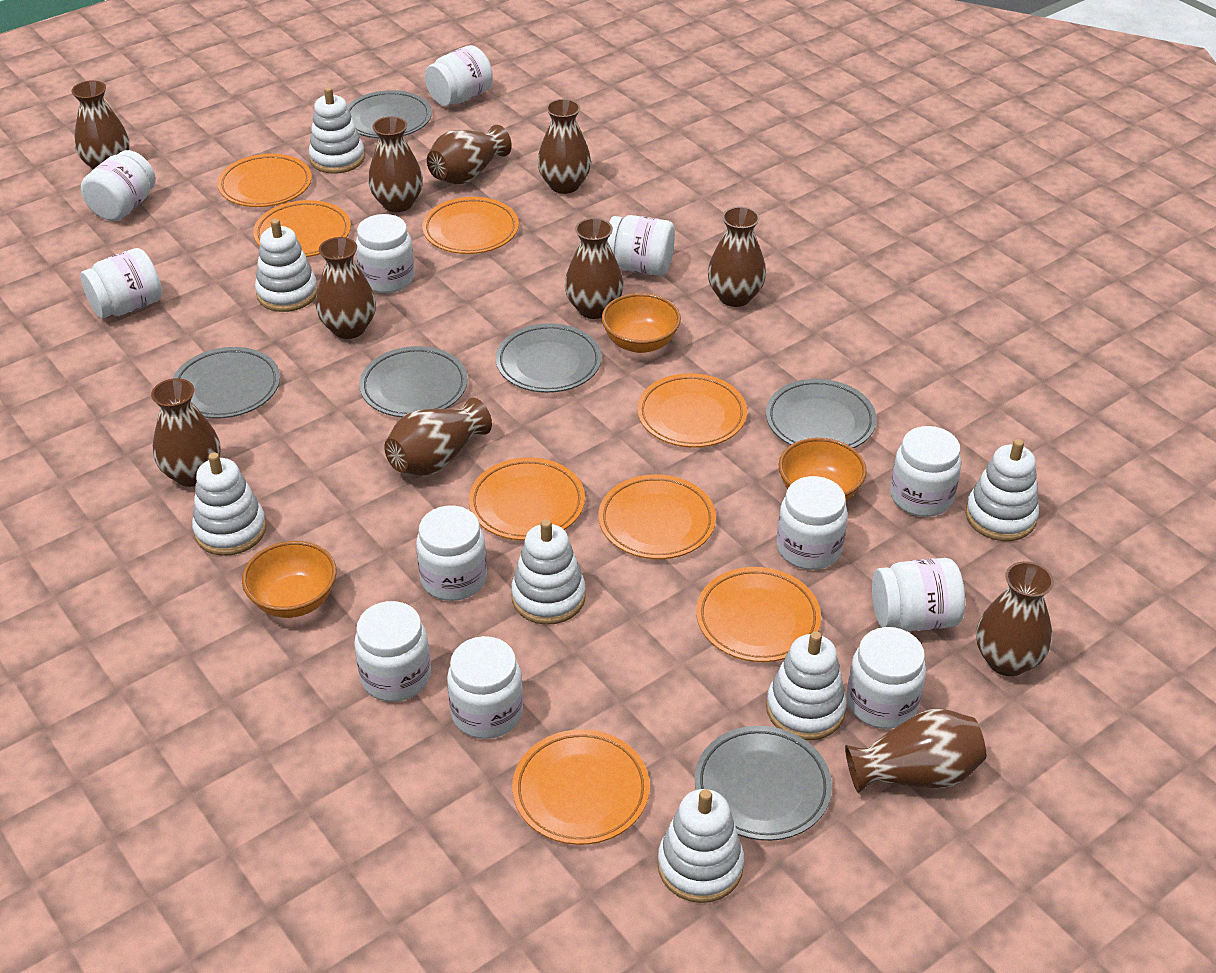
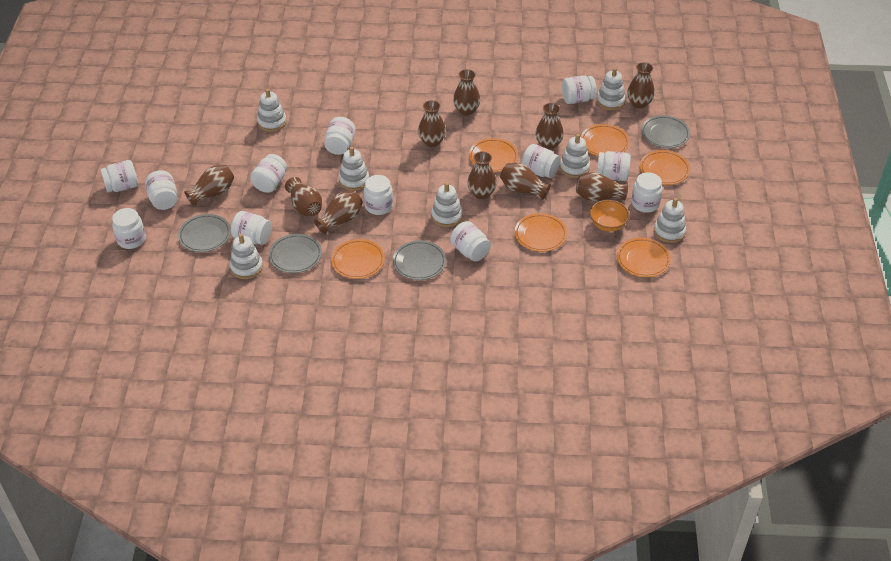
brown vase: 11 -> 10
grey plate: 6 -> 4
orange bowl: 3 -> 1
orange plate: 8 -> 6

